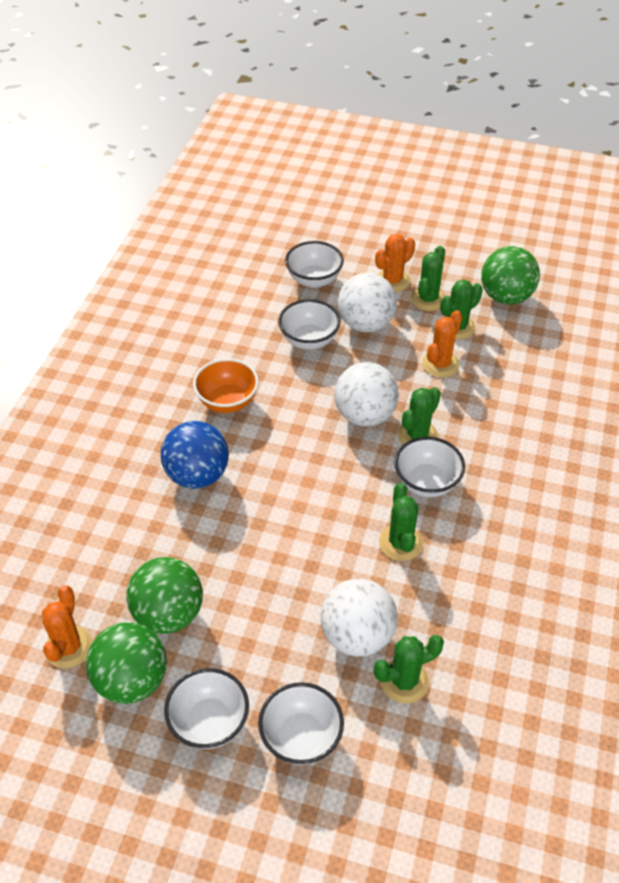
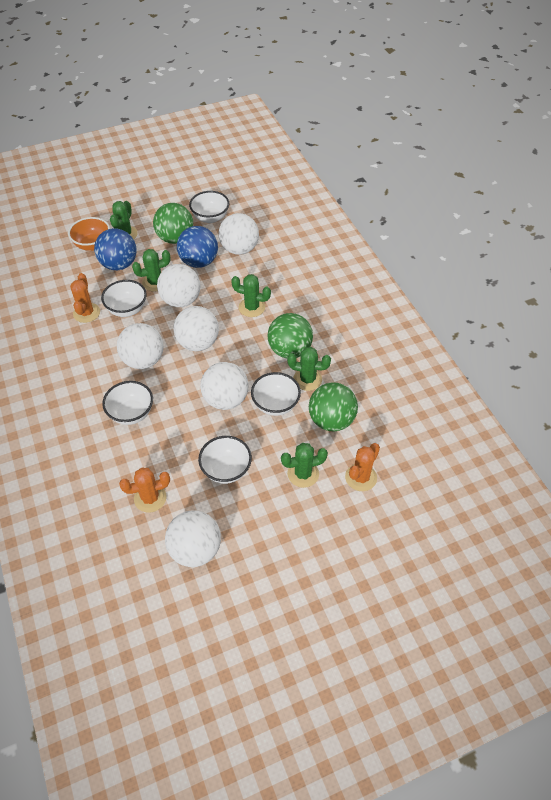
blue ball: 1 -> 2
white ball: 3 -> 6

